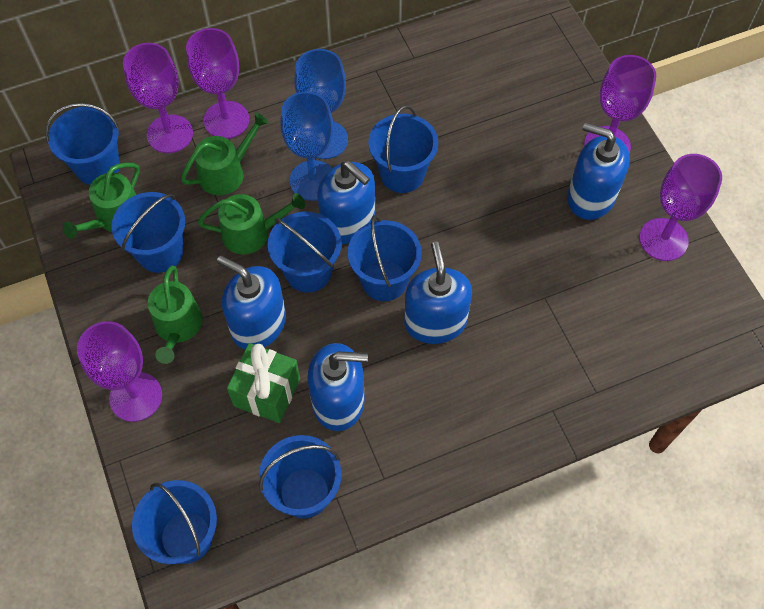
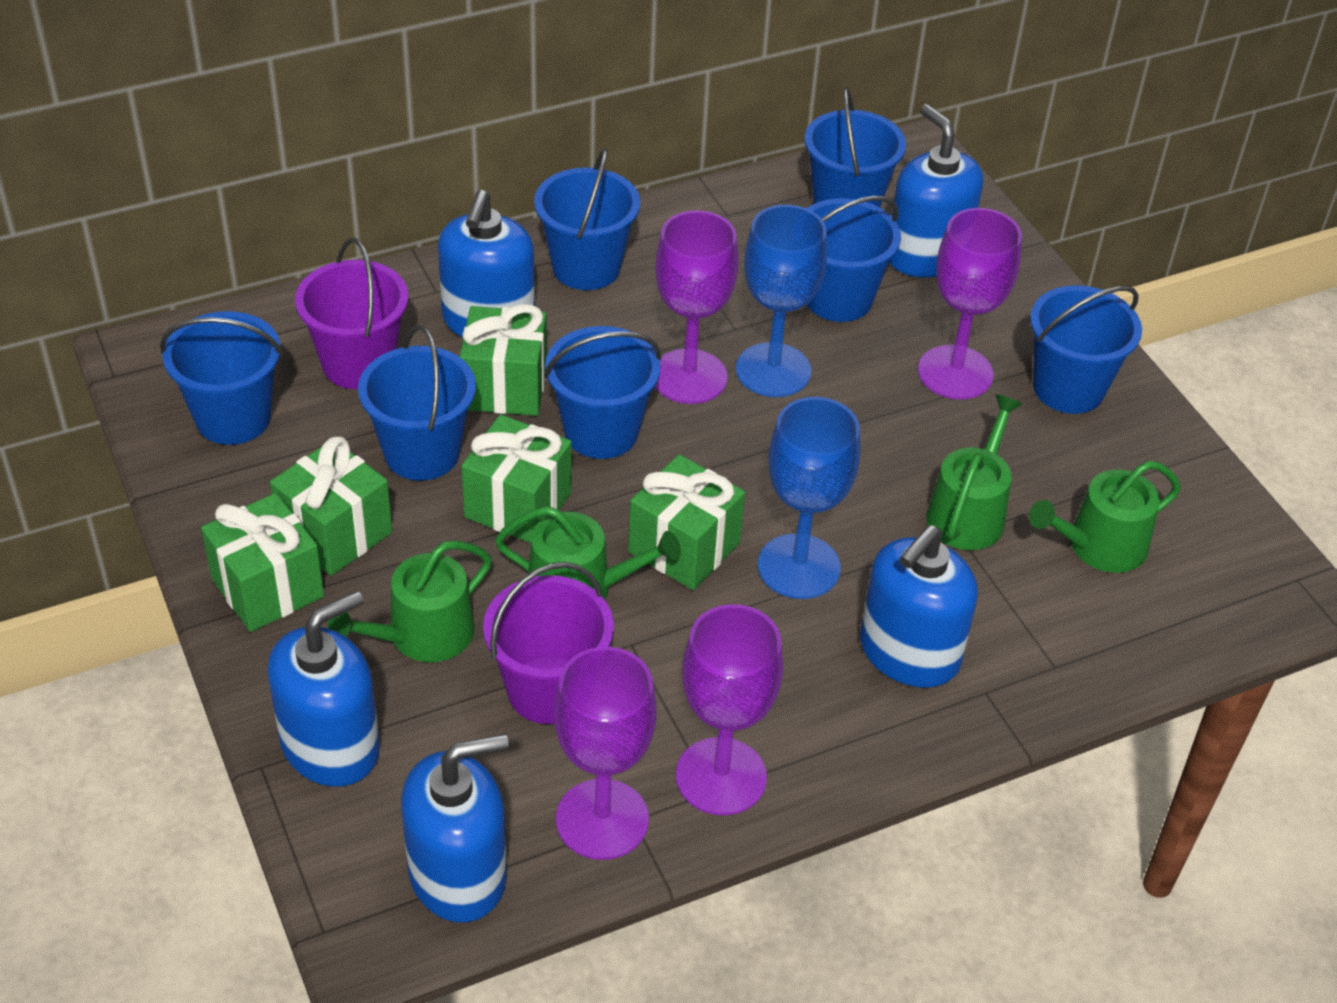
green gift: 1 -> 5
purple bucket: 0 -> 2
purple goblet: 5 -> 4

